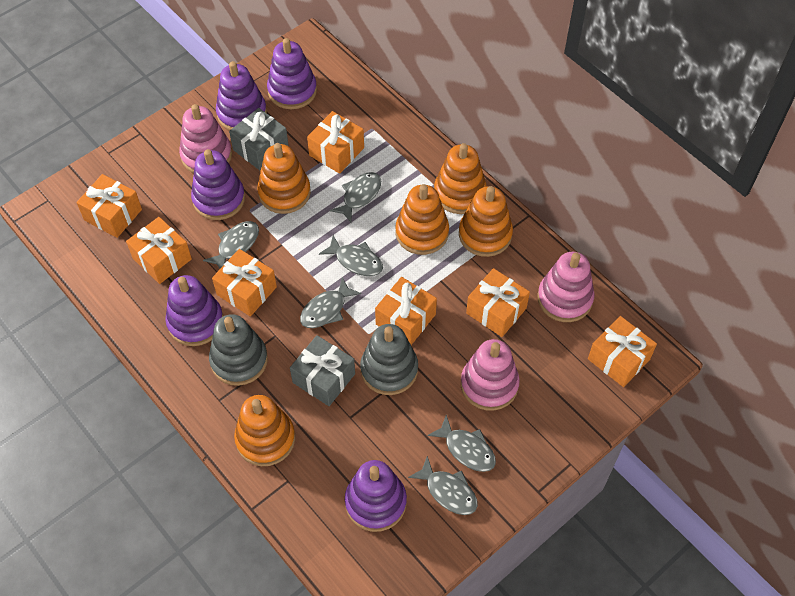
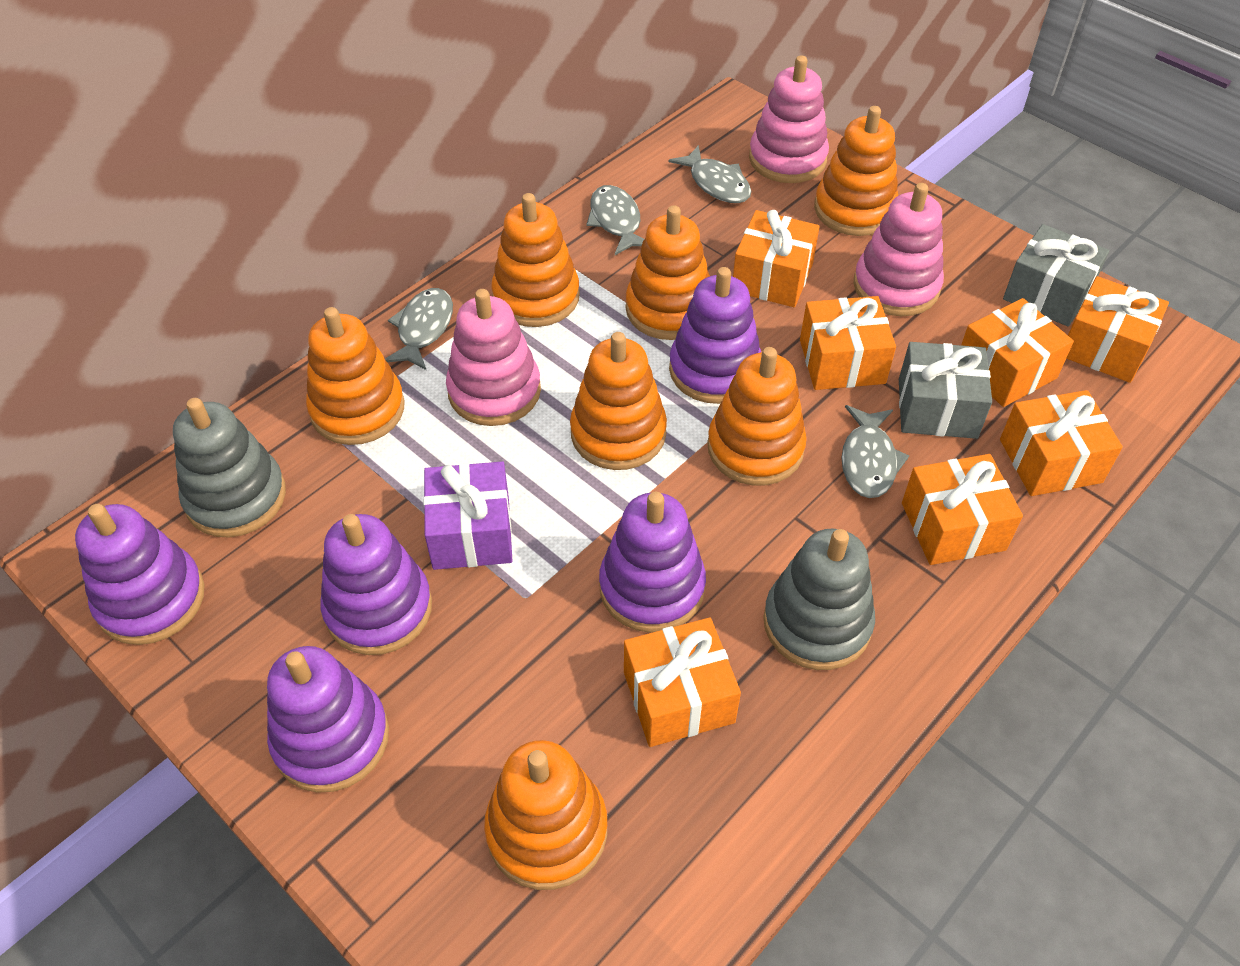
grey fish: 6 -> 4
orange stacking toy: 5 -> 7
purple gift: 0 -> 1

